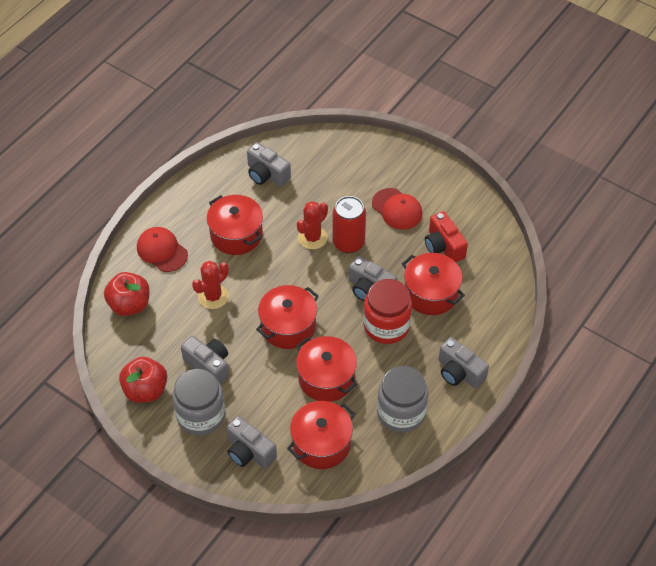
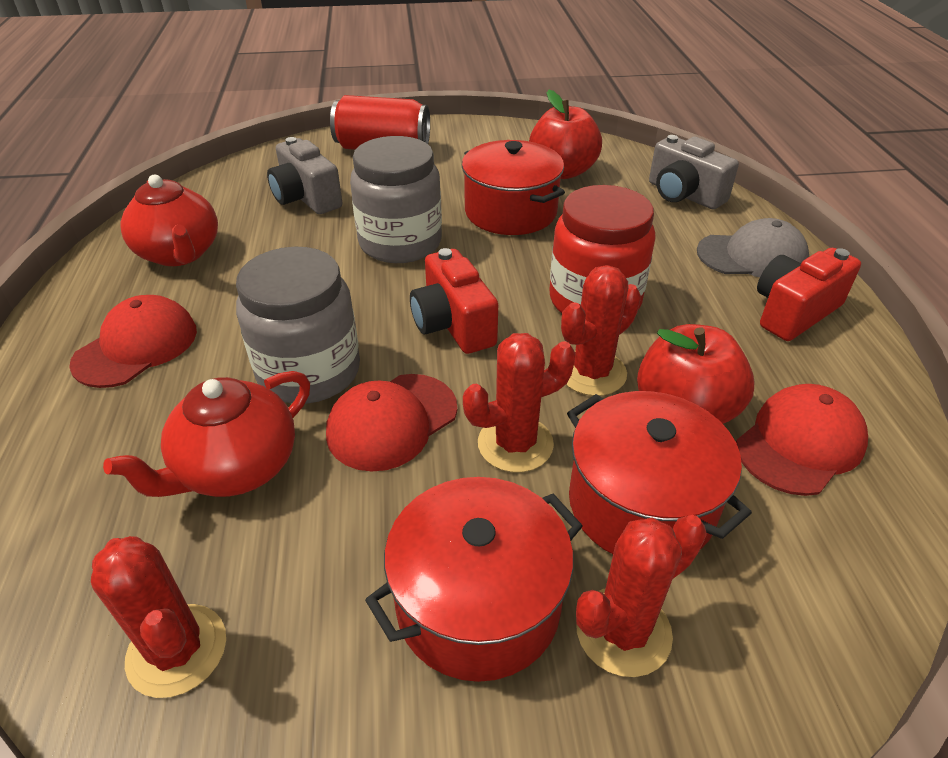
grey camera: 5 -> 2
grey cap: 0 -> 1
red cactus: 2 -> 4
red camera: 1 -> 2
red cap: 2 -> 3
red pot: 5 -> 3
red teapot: 0 -> 2

